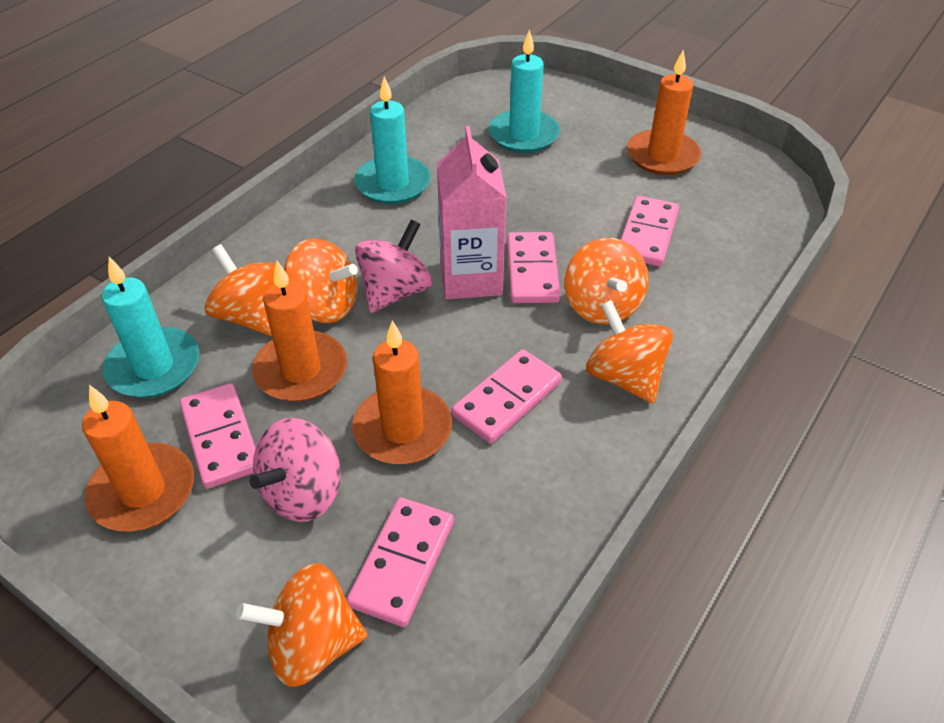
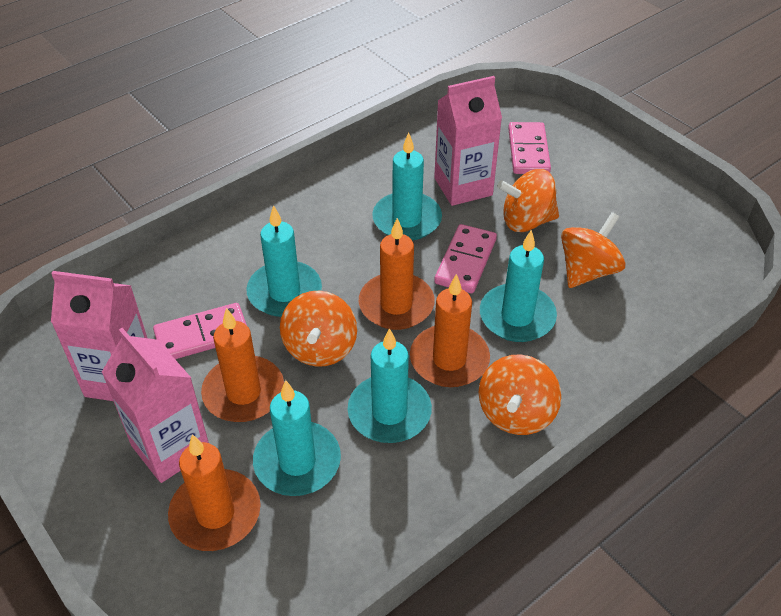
orange spinning top: 5 -> 4
pink carton: 1 -> 3
pink domino: 5 -> 3
pink spinning top: 2 -> 0
turquoise candle: 3 -> 5

